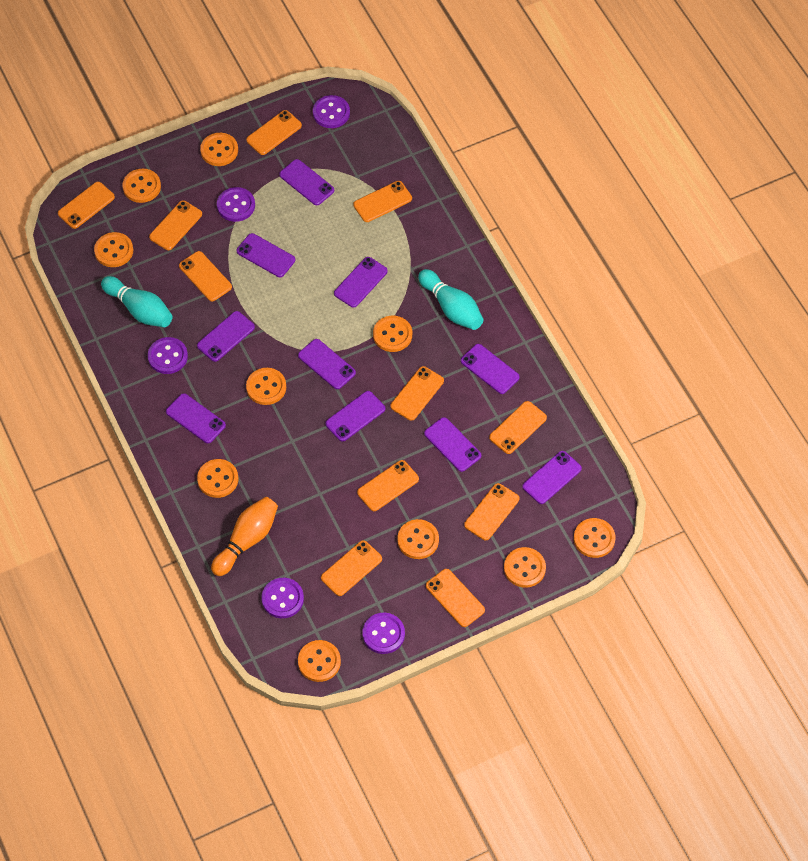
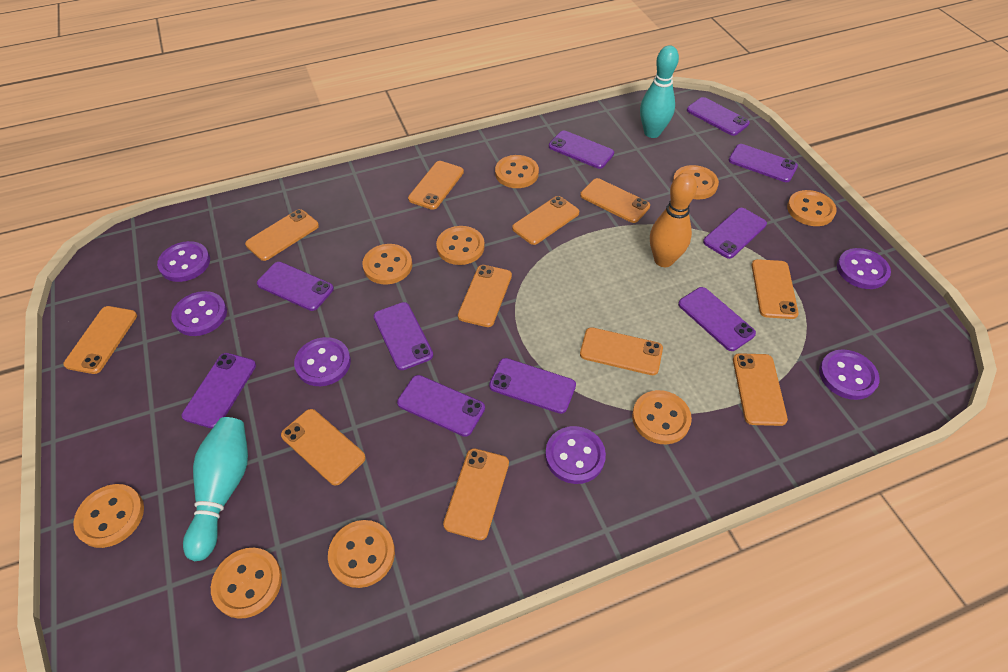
orange button: 10 -> 9
purple button: 5 -> 6

